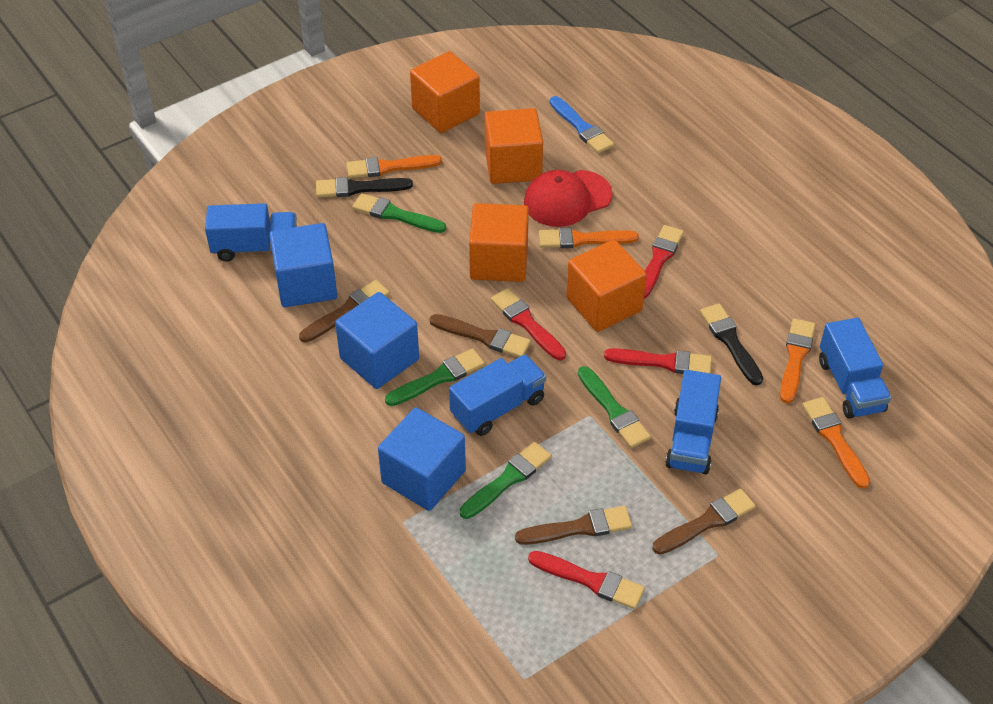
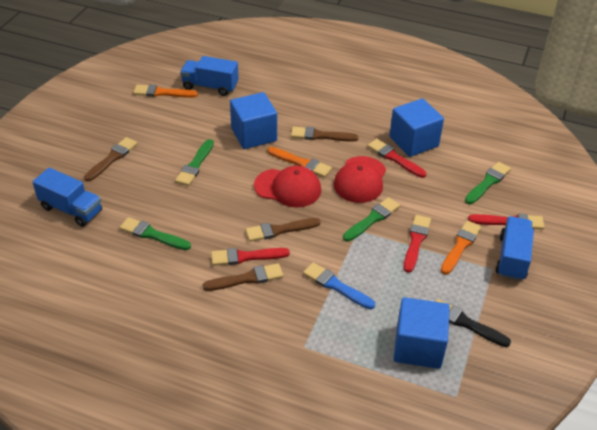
black brush: 2 -> 1
blue truck: 4 -> 3
orange brush: 4 -> 3
orange cube: 4 -> 0
red cap: 1 -> 2

